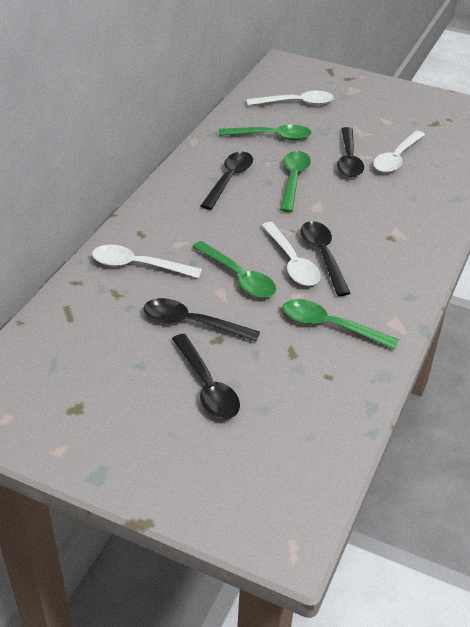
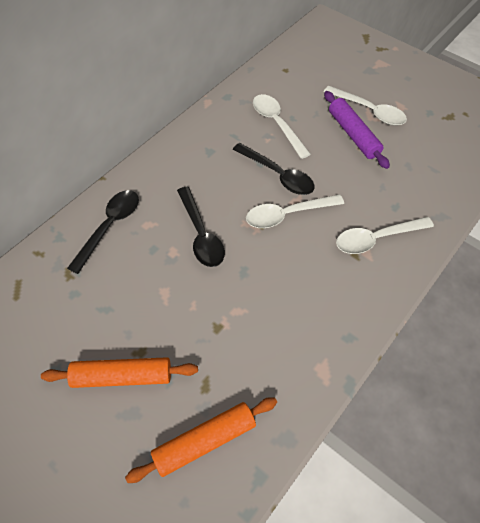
black spoon: 5 -> 3
green spoon: 4 -> 0
orange rolling pin: 0 -> 2
purple rolling pin: 0 -> 1

